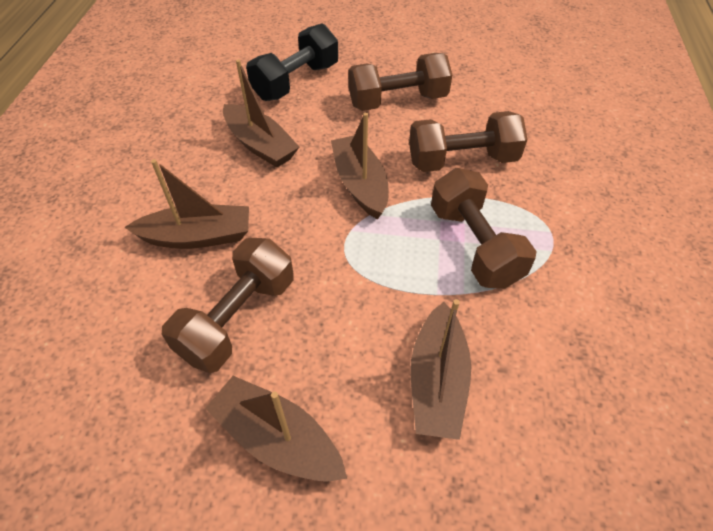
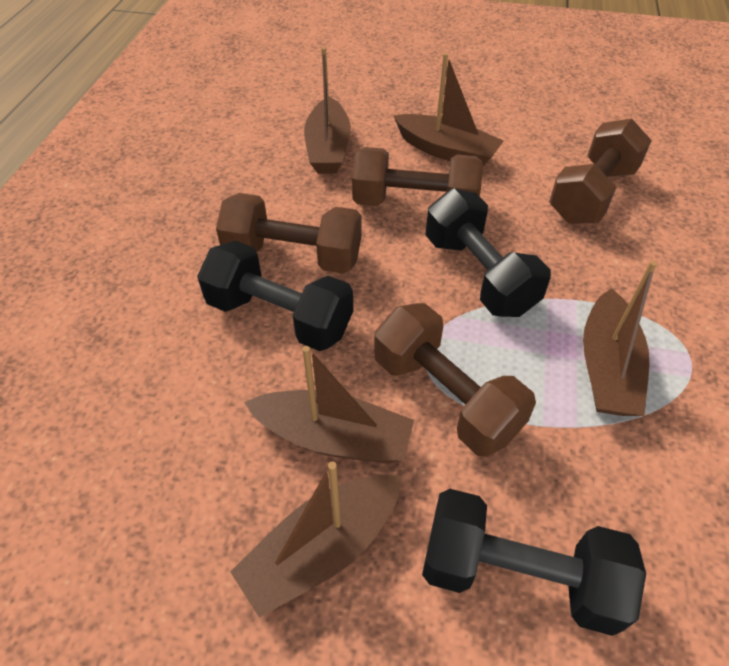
black dumbbell: 1 -> 3

